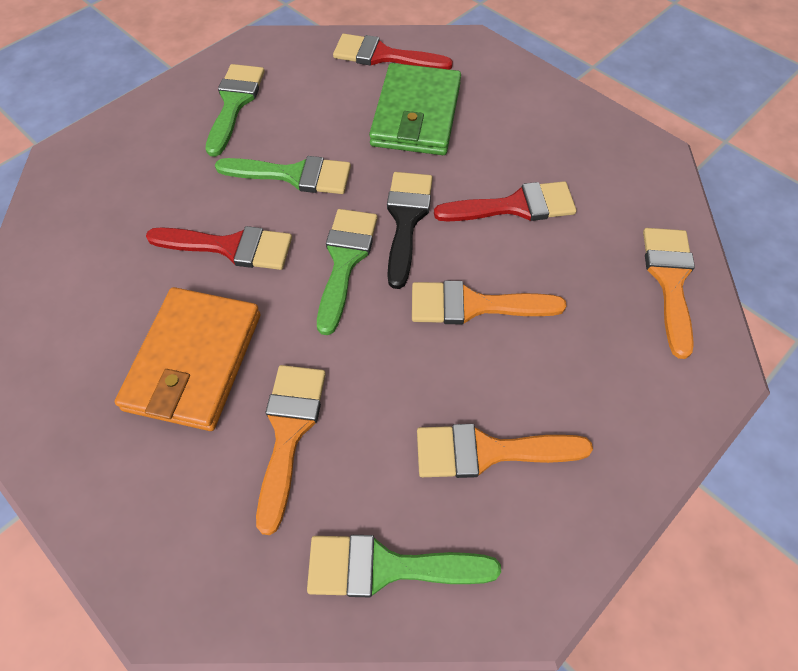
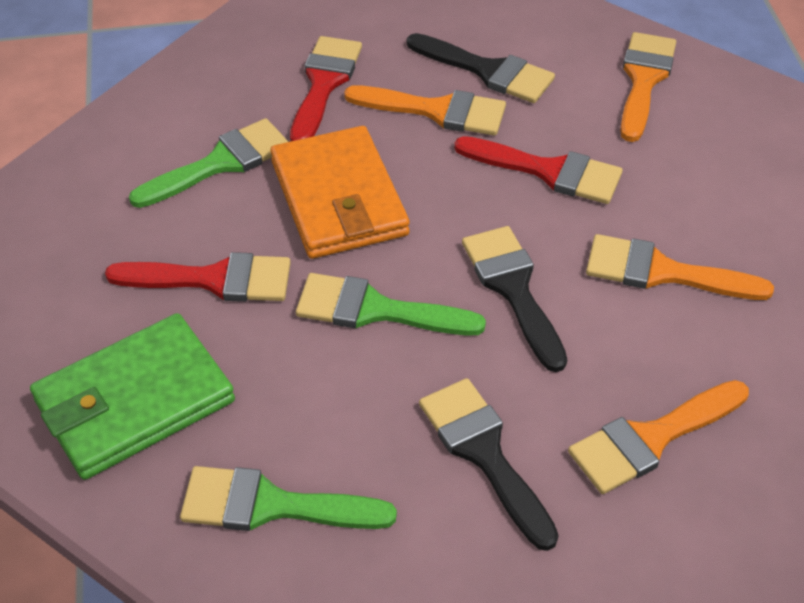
black brush: 1 -> 3
green brush: 4 -> 3

